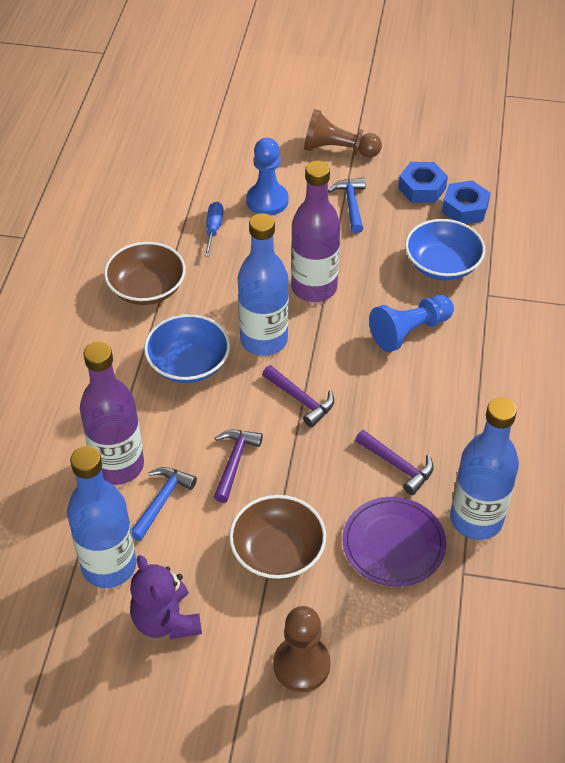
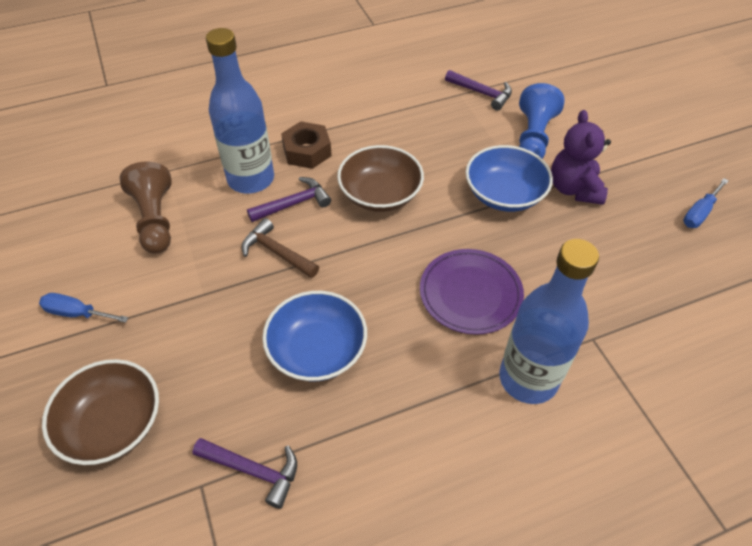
blue bottle: 3 -> 2
blue hammer: 2 -> 0
blue nut: 2 -> 0
blue pawn: 2 -> 1
blue screwdriver: 1 -> 2
brown hammer: 0 -> 1
brown nut: 0 -> 1
brown pawn: 2 -> 1
purple bottle: 2 -> 0

